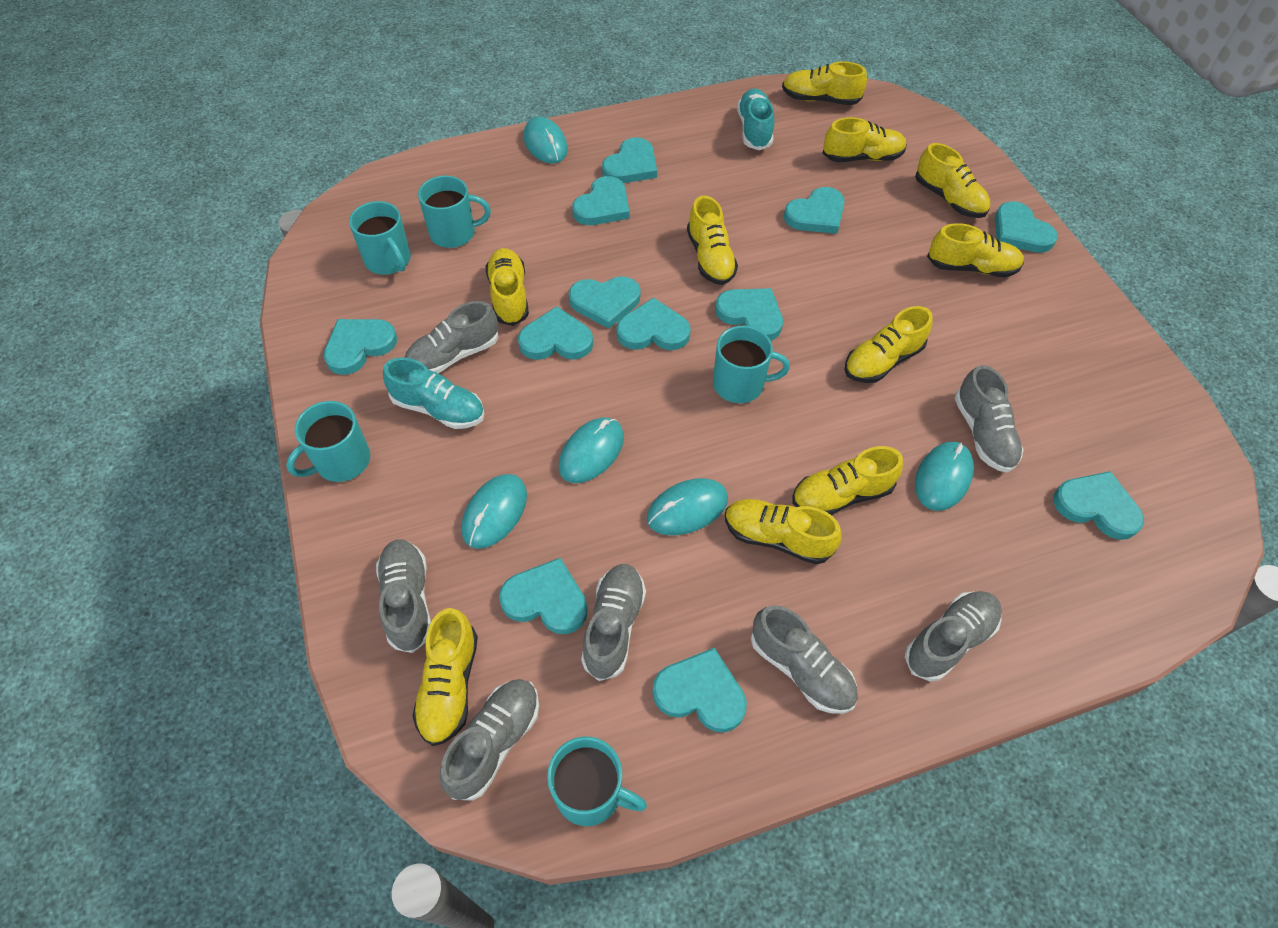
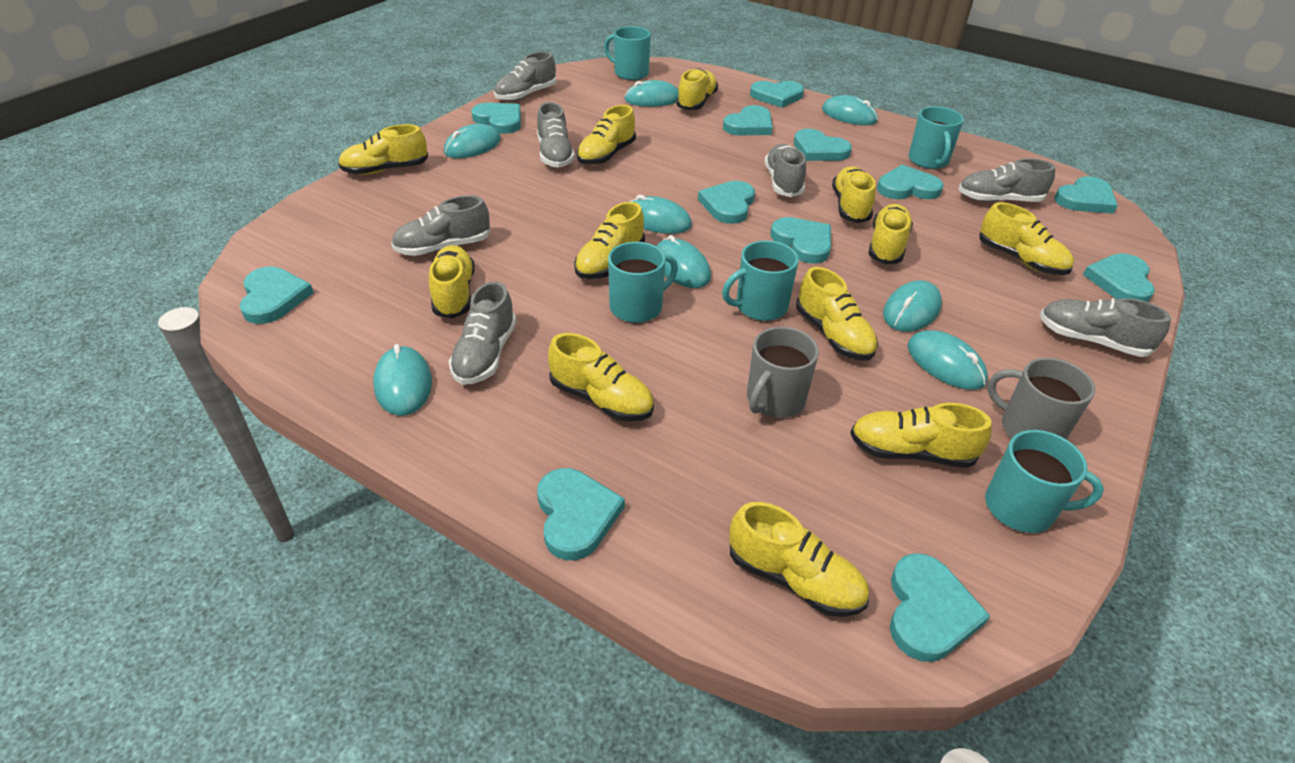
grey mug: 0 -> 2
turquoise mouse: 5 -> 8
turquoise shoe: 2 -> 0
yellow shoe: 10 -> 12

